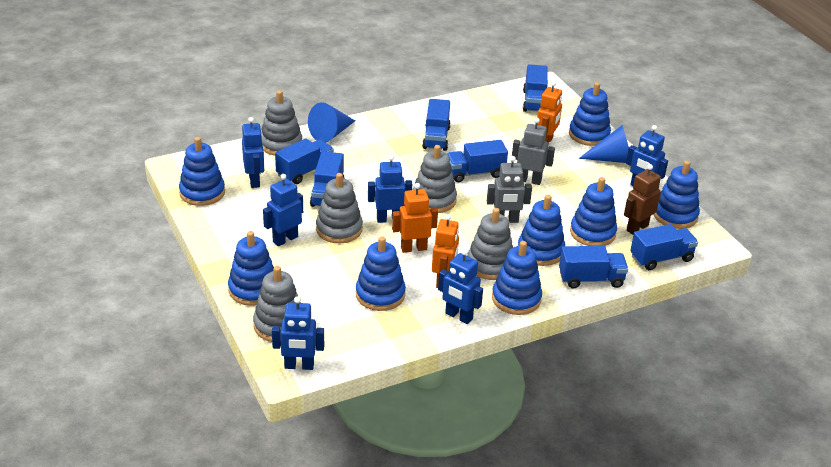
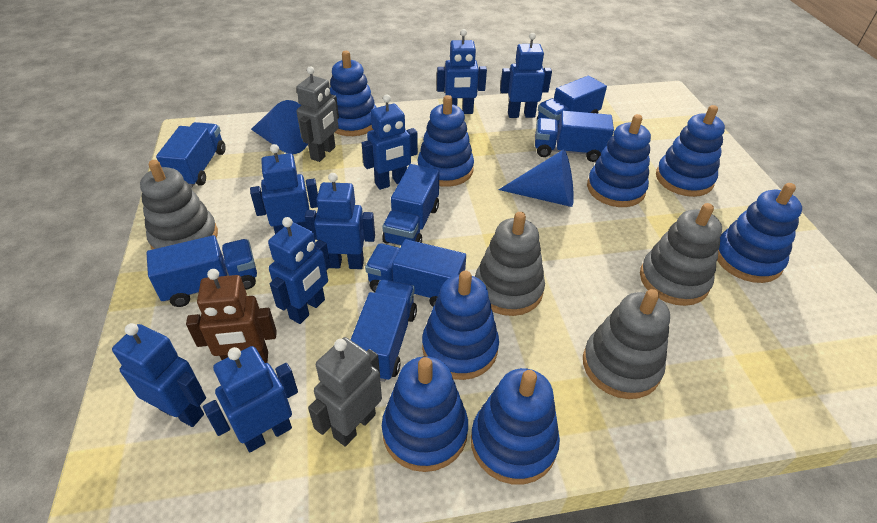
blue robot: 6 -> 8
grey stacking toy: 5 -> 4
orange robot: 3 -> 0

